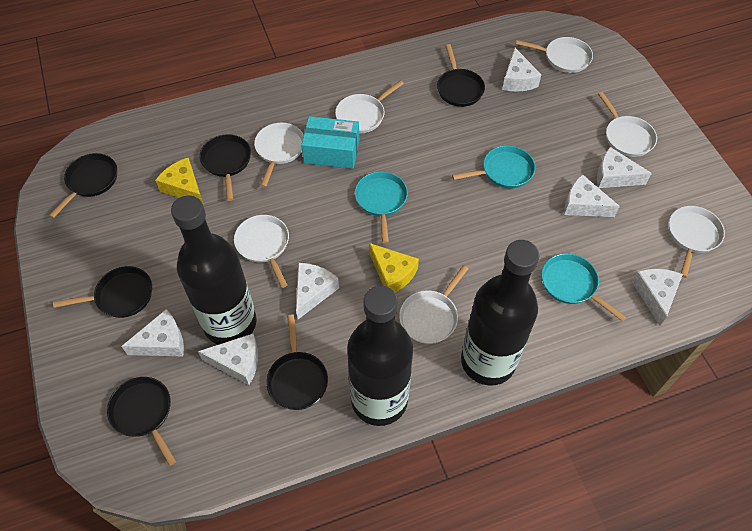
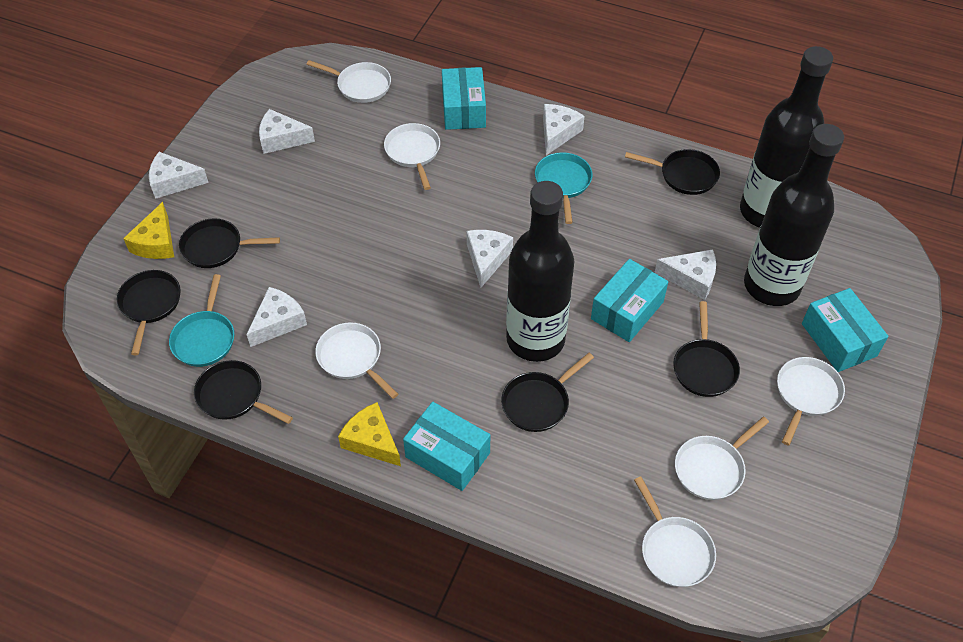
turquoise box: 1 -> 4
turquoise pan: 3 -> 2
white cheese: 7 -> 6
white pan: 7 -> 6

